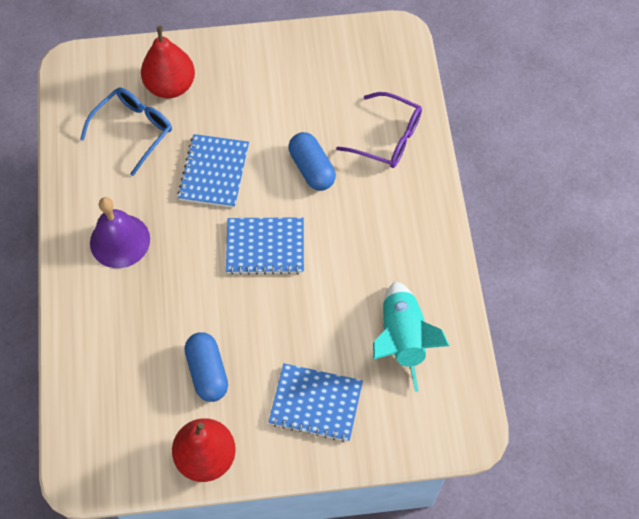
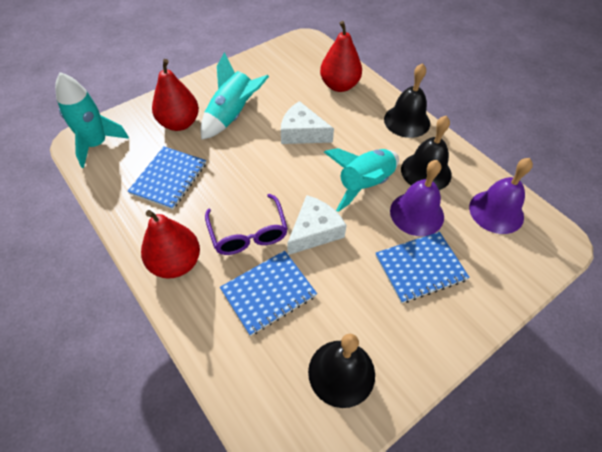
black bell: 0 -> 3
blue capsule: 2 -> 0
blue glasses: 1 -> 0
purple bell: 1 -> 2
red pear: 2 -> 3
turquoise rocket: 1 -> 3
white cheese: 0 -> 2

